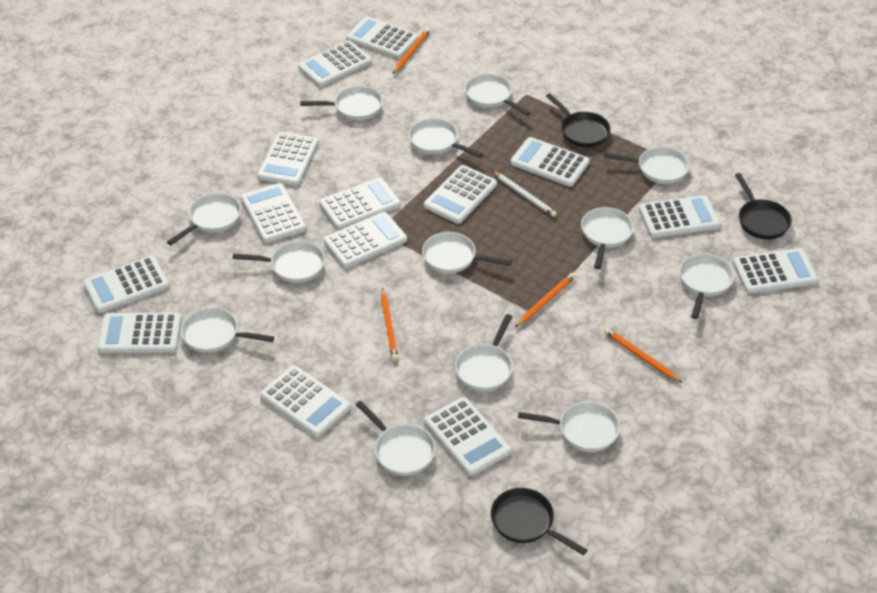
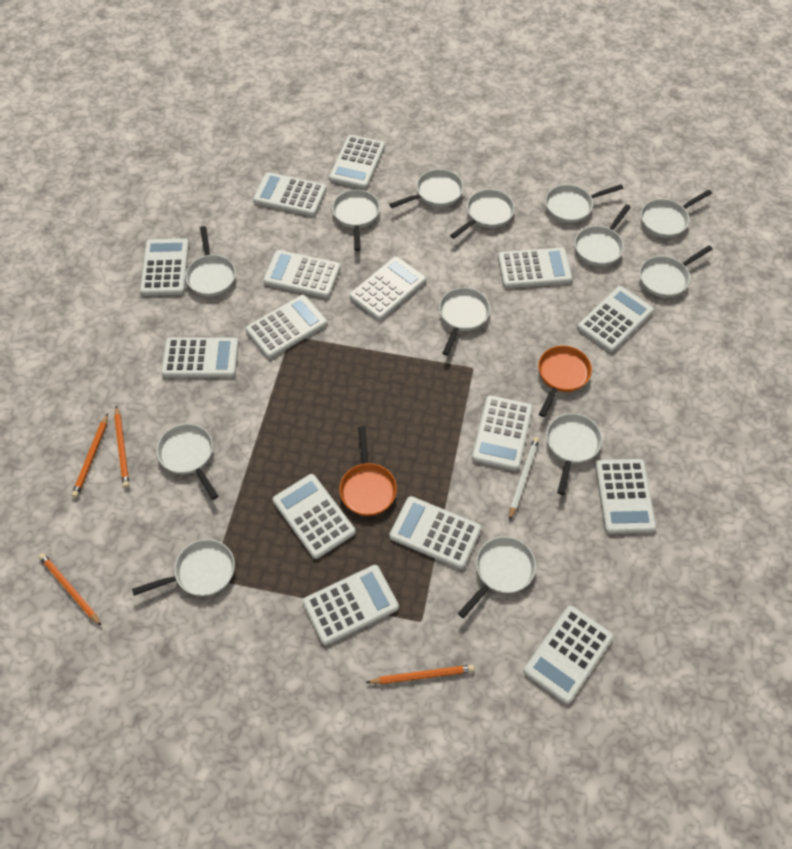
black pan: 3 -> 0
orange pan: 0 -> 2
white calculator: 14 -> 15

